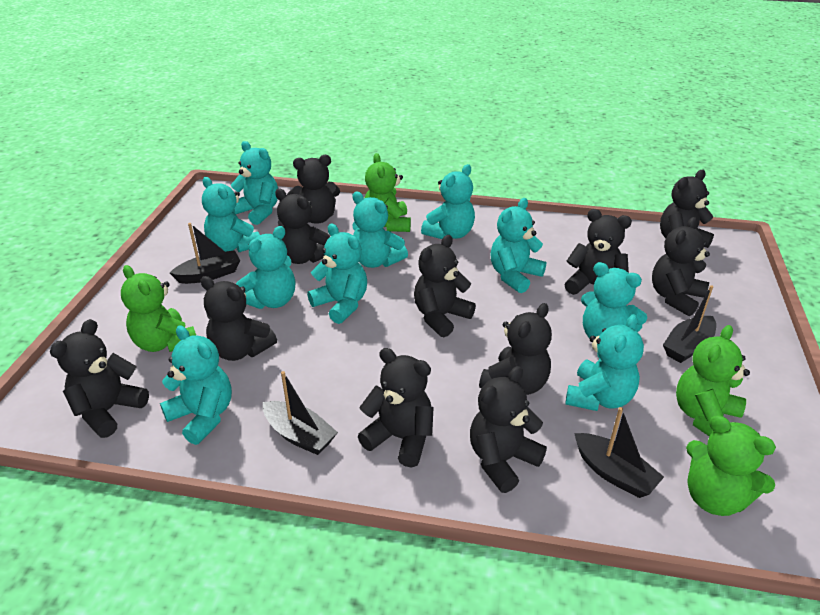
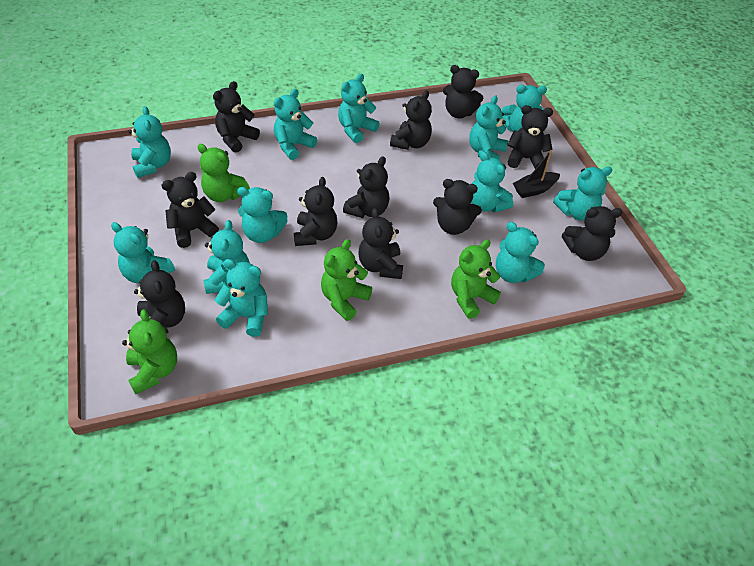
black boat: 4 -> 1
turquoise teddy bear: 10 -> 12

